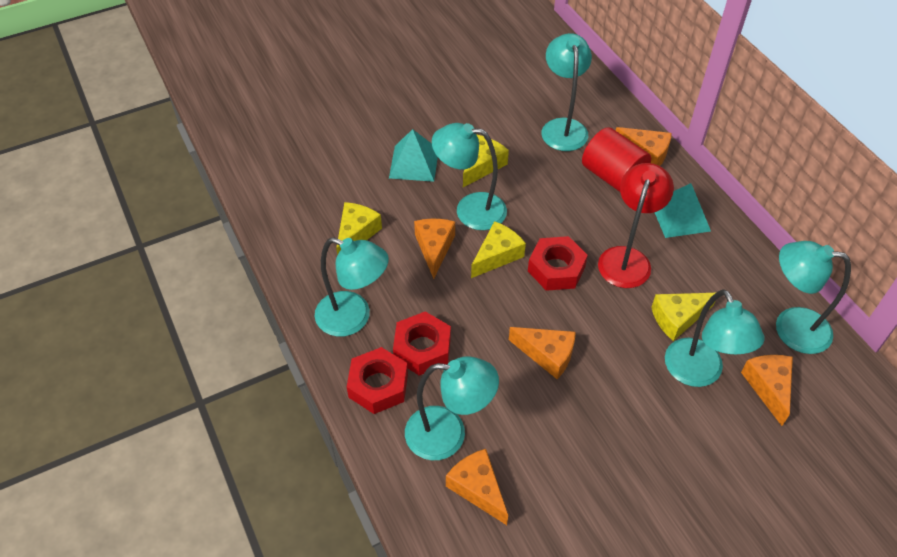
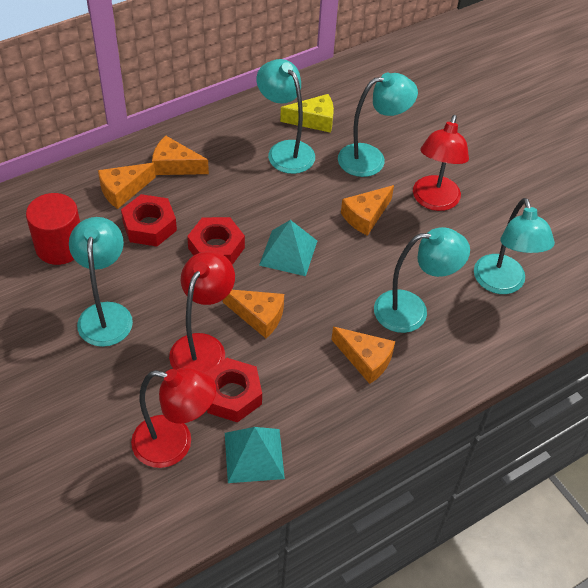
red lamp: 1 -> 3
turquoise lamp: 6 -> 5
yellow cheese: 4 -> 1

